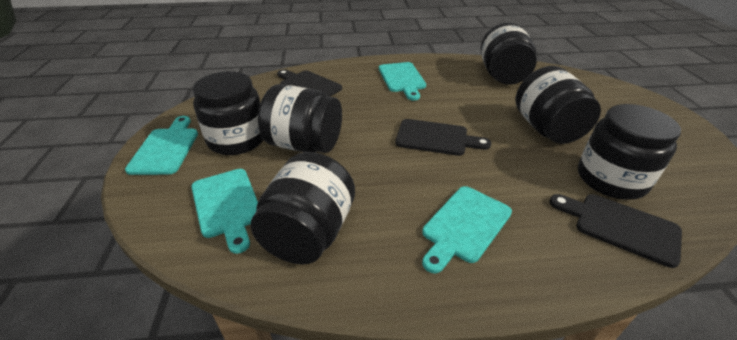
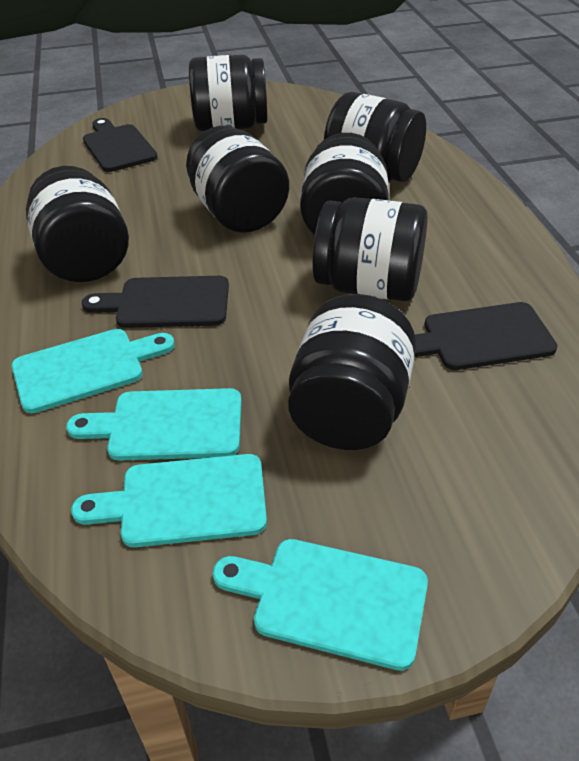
black jar: 6 -> 7

